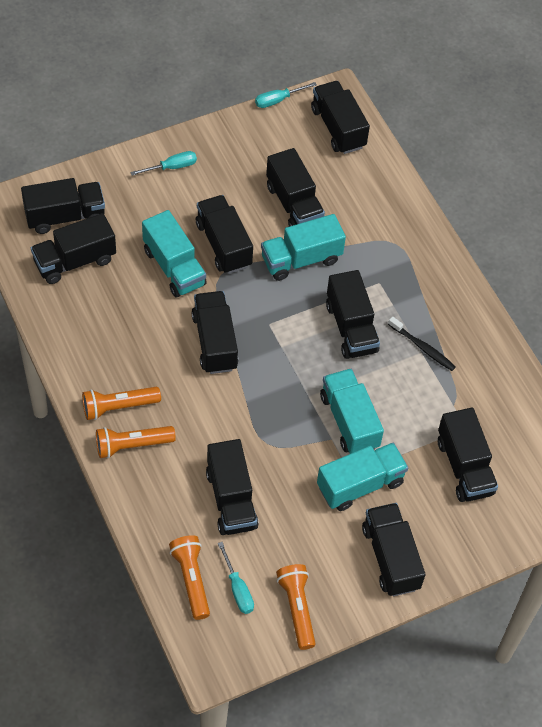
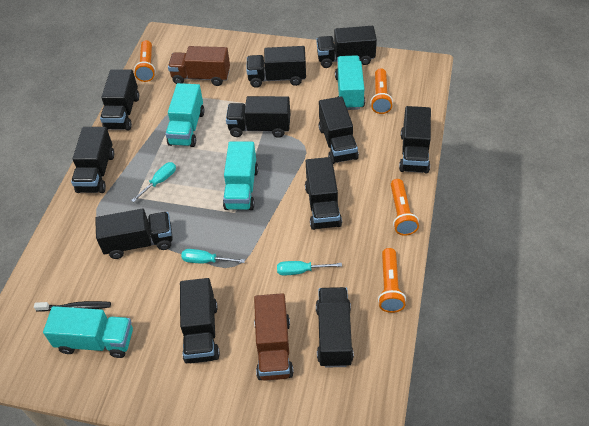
black truck: 10 -> 11
brown truck: 0 -> 2

